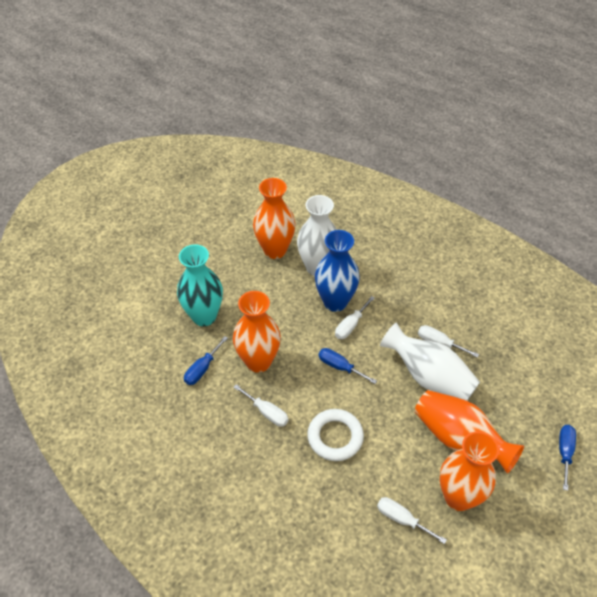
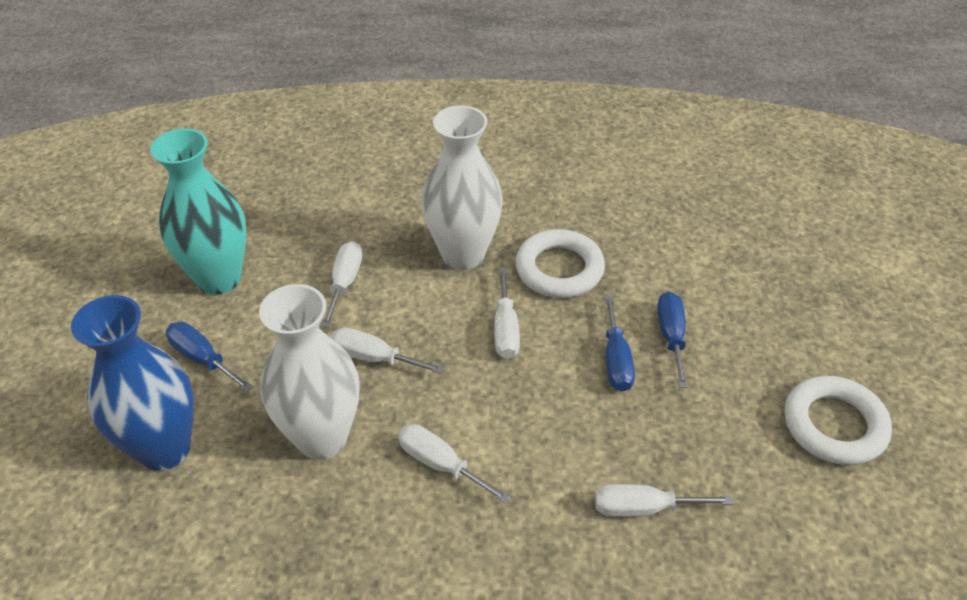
orange vase: 4 -> 0
white ring: 1 -> 2
white screwdriver: 4 -> 5

